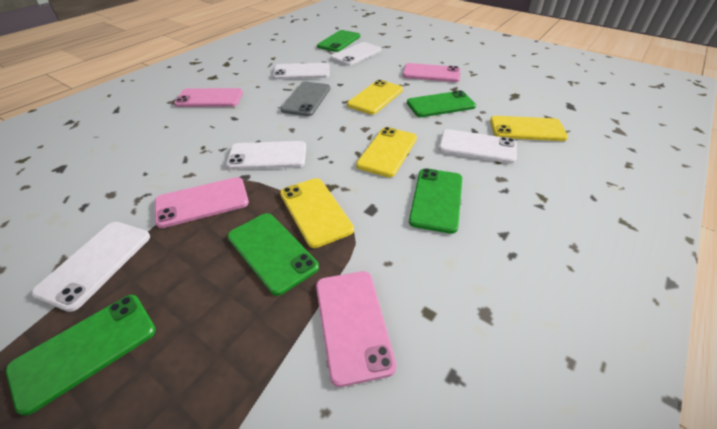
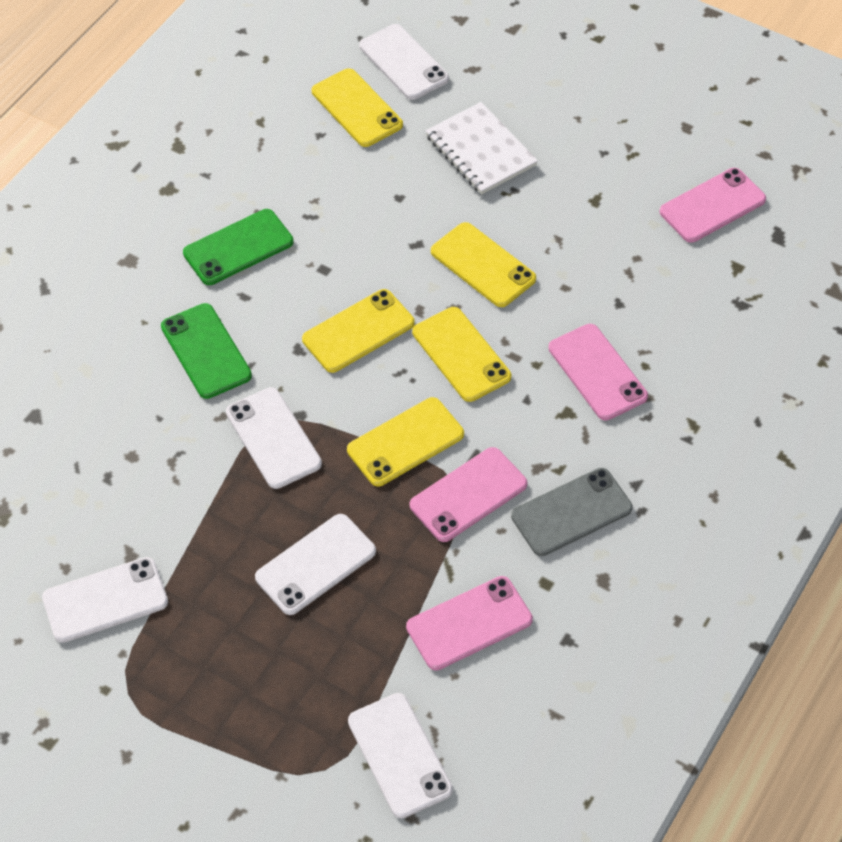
green phone: 5 -> 2
white notebook: 0 -> 1
yellow phone: 4 -> 5

